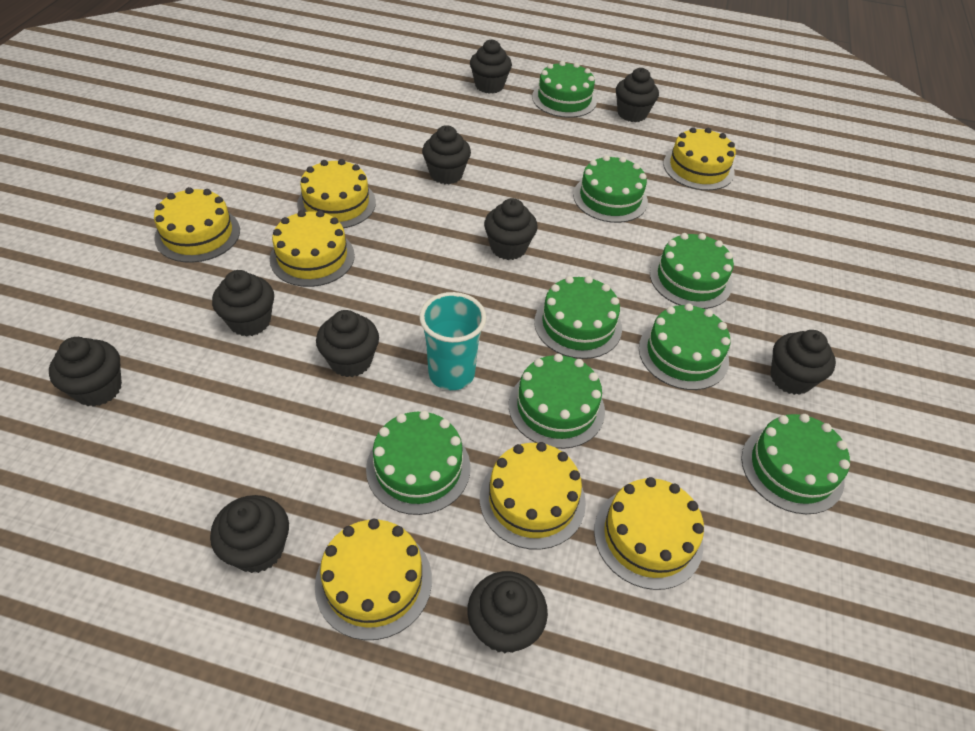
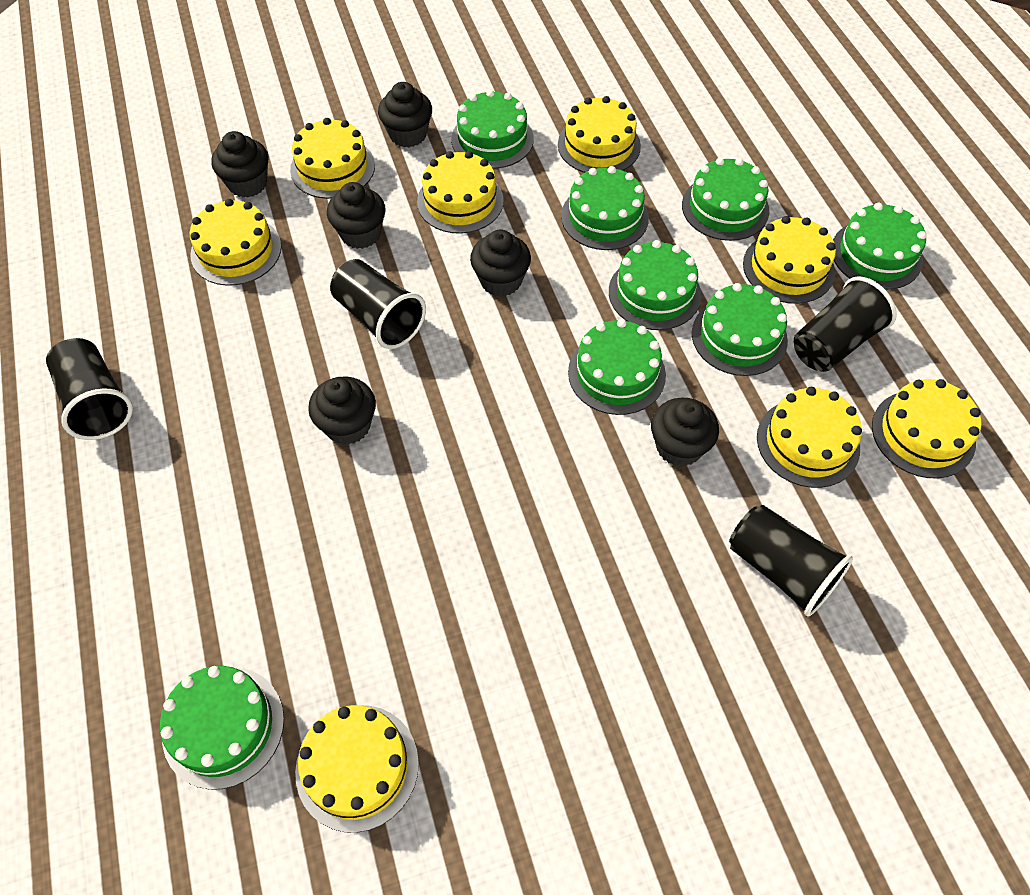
black cup: 0 -> 4
black cupcake: 10 -> 6
turquoise cup: 1 -> 0
yellow cake: 7 -> 8

